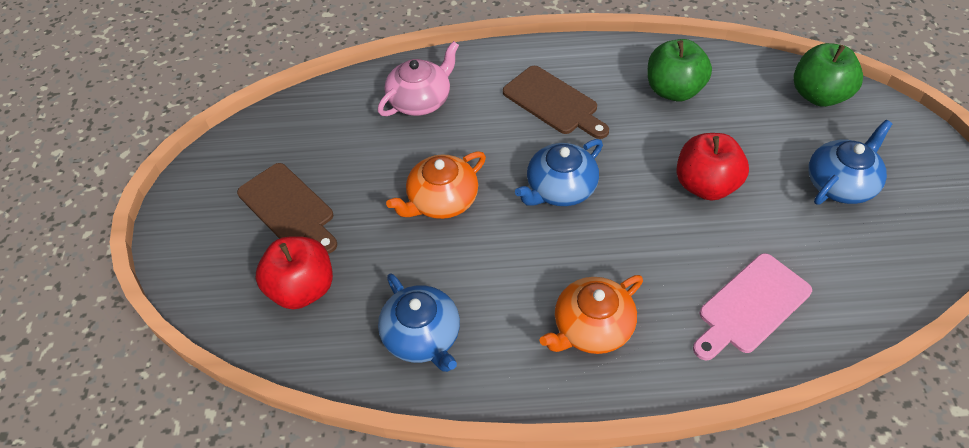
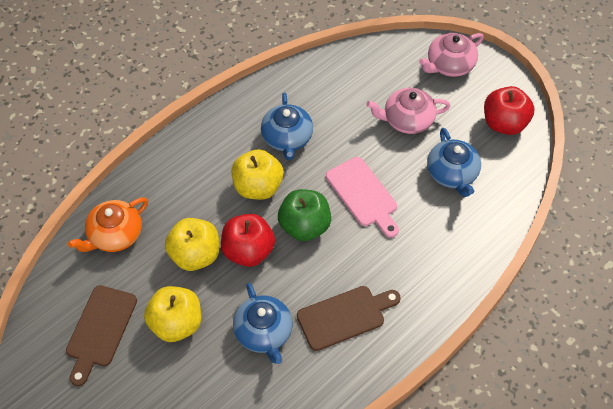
green apple: 2 -> 1
orange teapot: 2 -> 1
pink teapot: 1 -> 2
yellow apple: 0 -> 3

